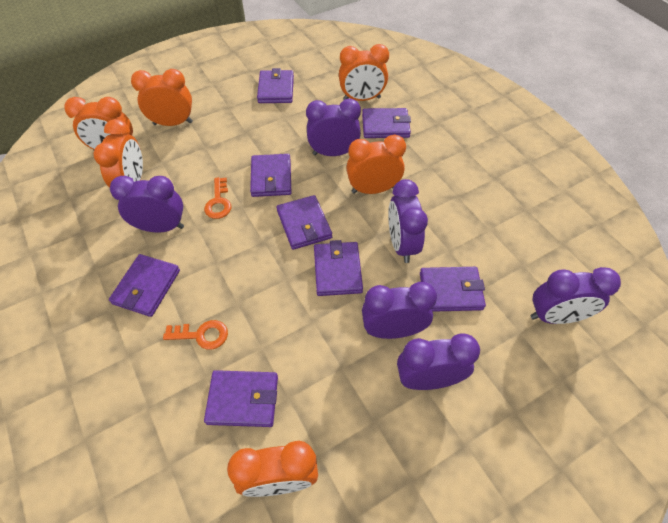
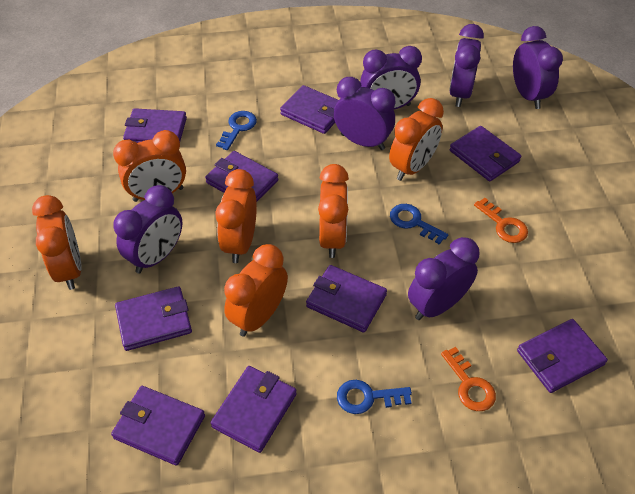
blue key: 0 -> 3
purple wallet: 8 -> 9

